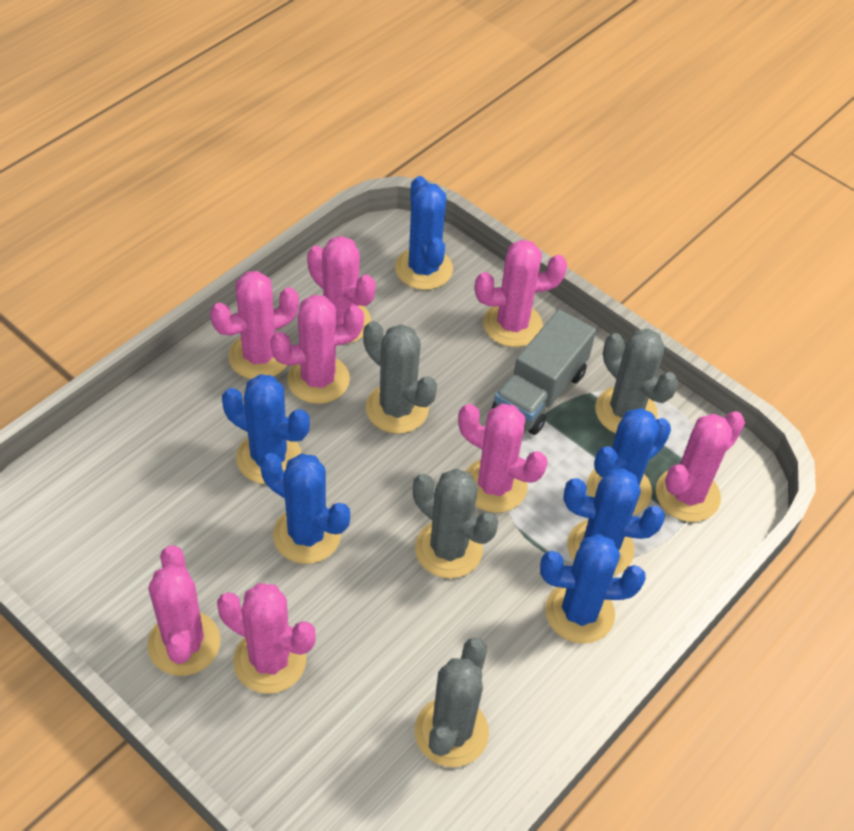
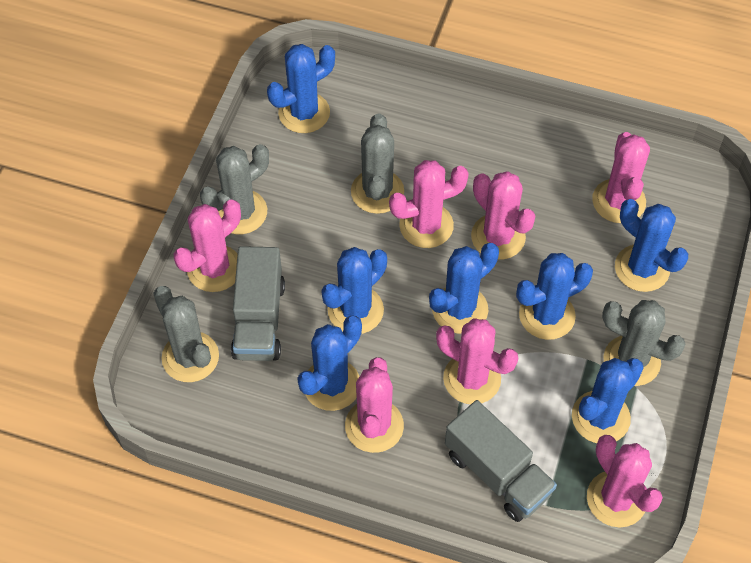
blue cactus: 6 -> 7
grey truck: 1 -> 2
pink cactus: 8 -> 7

